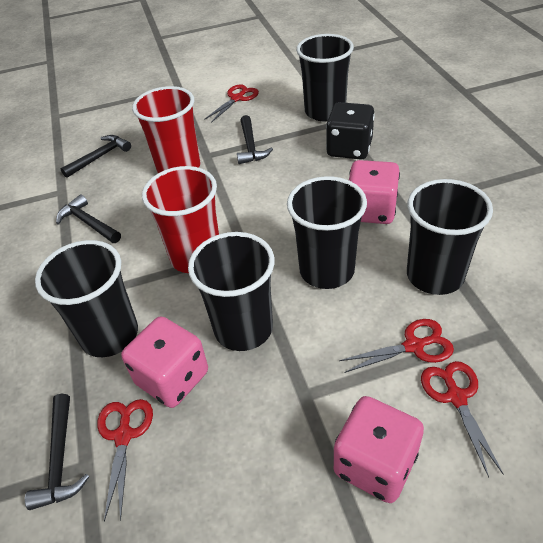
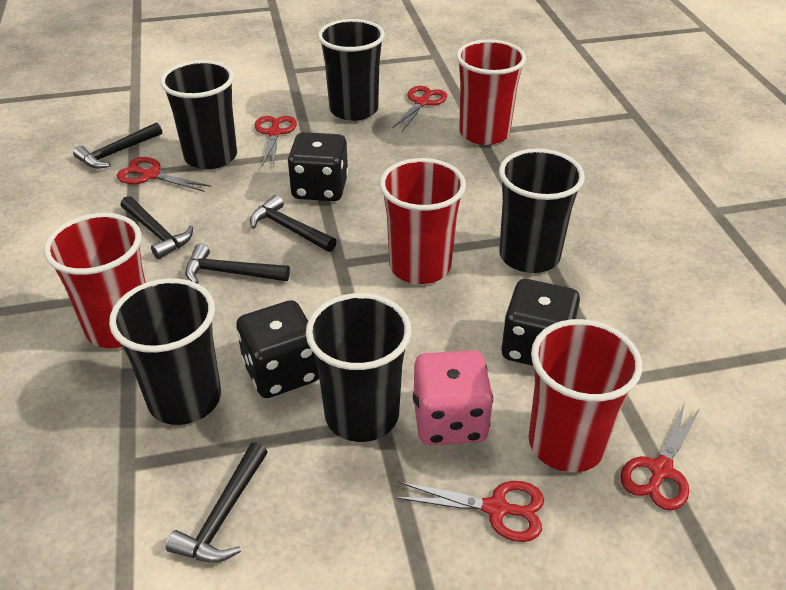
black dice: 1 -> 3
black hammer: 4 -> 5
pink dice: 3 -> 1
red cup: 2 -> 4
red scissors: 4 -> 5

